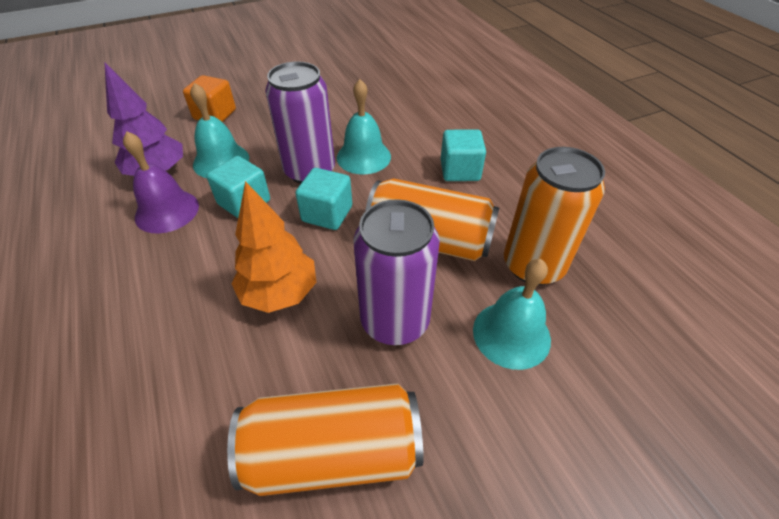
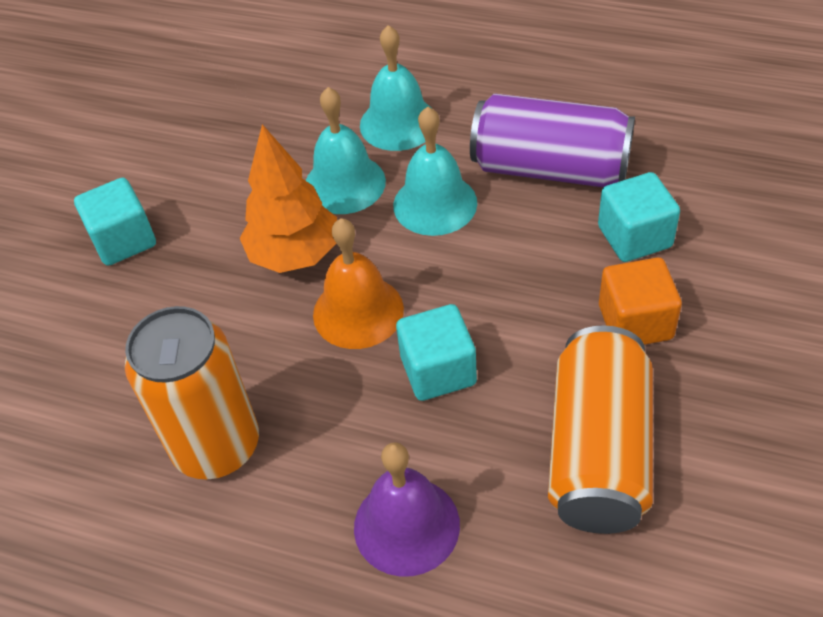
orange bell: 0 -> 1
orange can: 3 -> 2
purple can: 2 -> 1
purple tree: 1 -> 0

